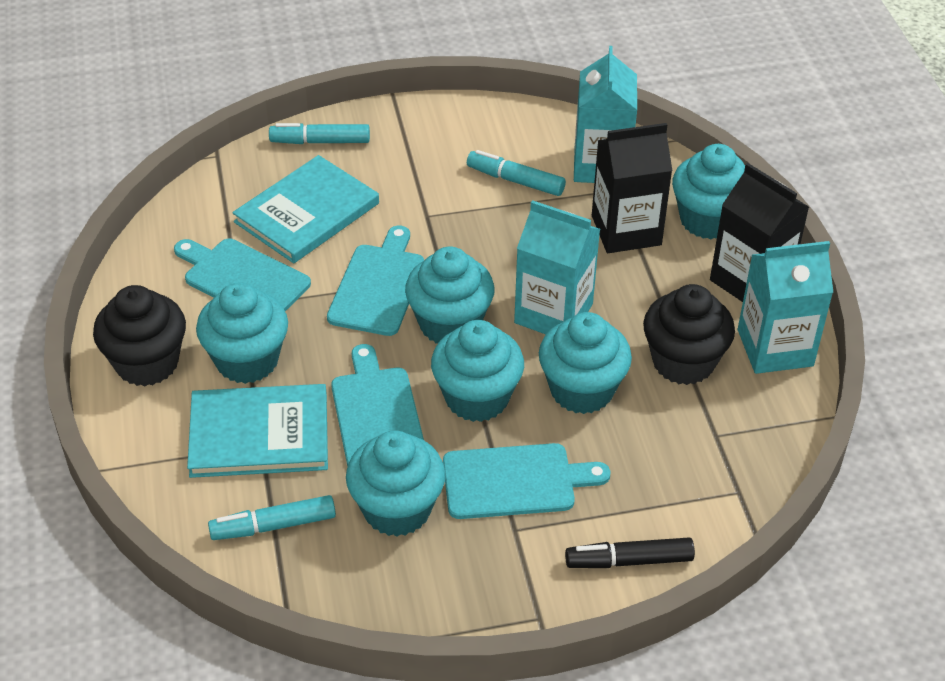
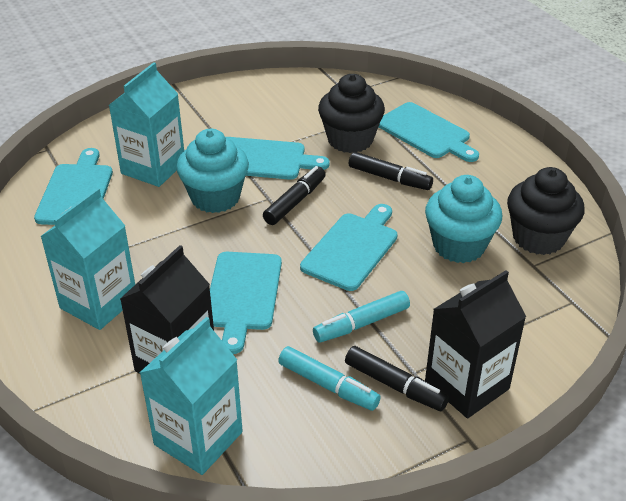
black marker: 1 -> 3
turquoise book: 2 -> 0
turquoise cupcake: 6 -> 2
turquoise cutting board: 4 -> 5
turquoise marker: 3 -> 2

